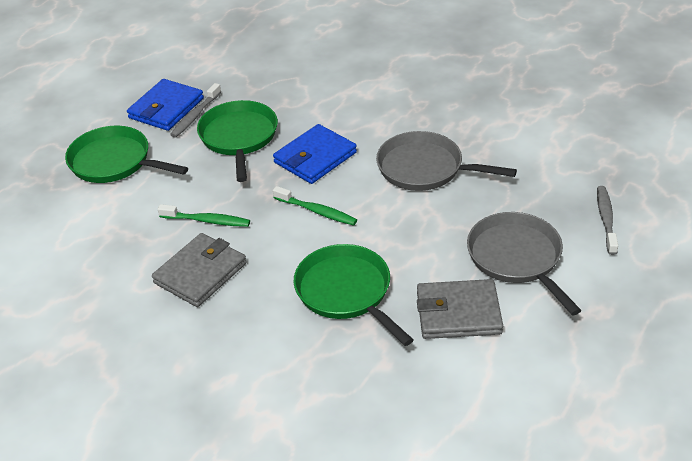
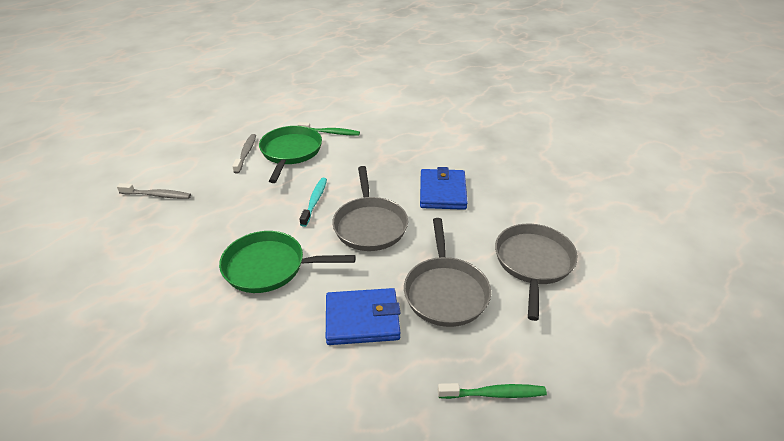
green pan: 3 -> 2
grey pan: 2 -> 3
grey wallet: 2 -> 0
turquoise toothbrush: 0 -> 1

